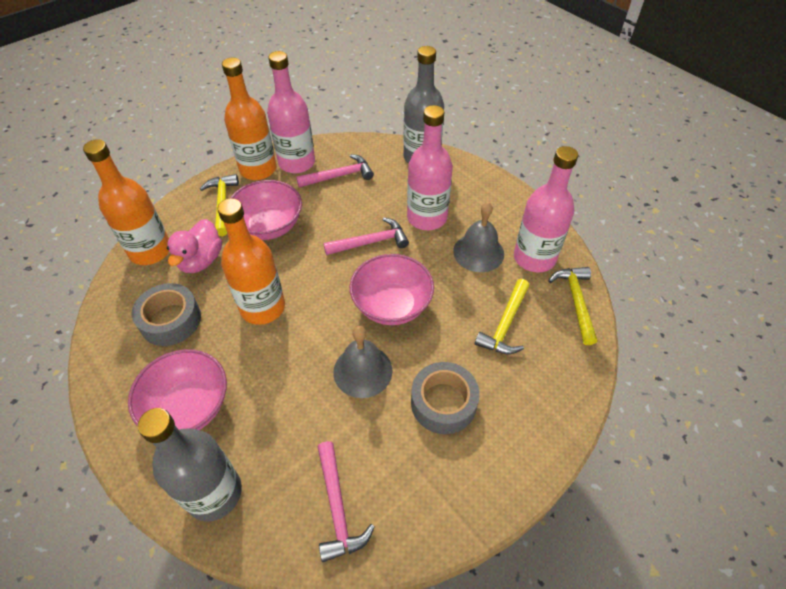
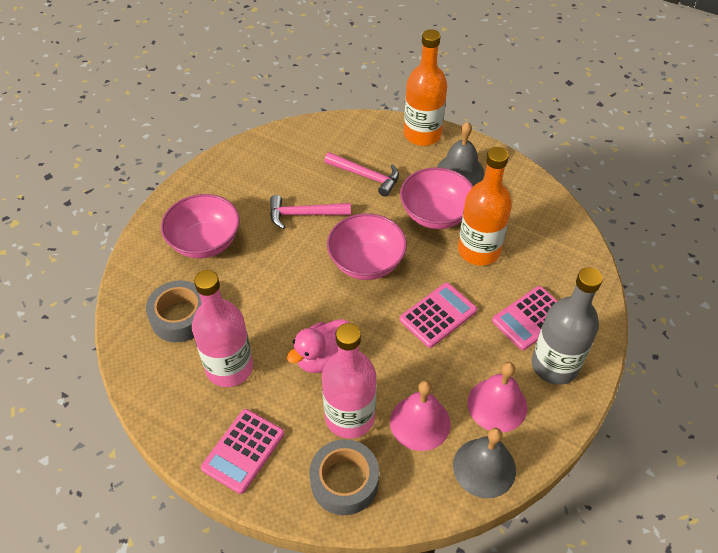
grey bottle: 2 -> 1
orange bottle: 3 -> 2
pink bell: 0 -> 2
pink bottle: 3 -> 2
pink calculator: 0 -> 3
pink hammer: 3 -> 2
yellow hammer: 3 -> 0

